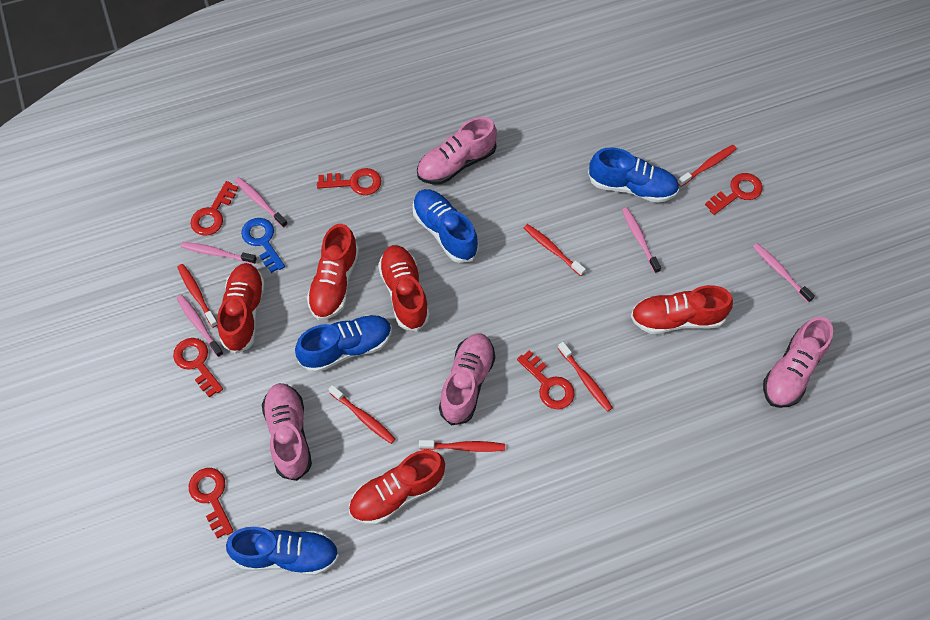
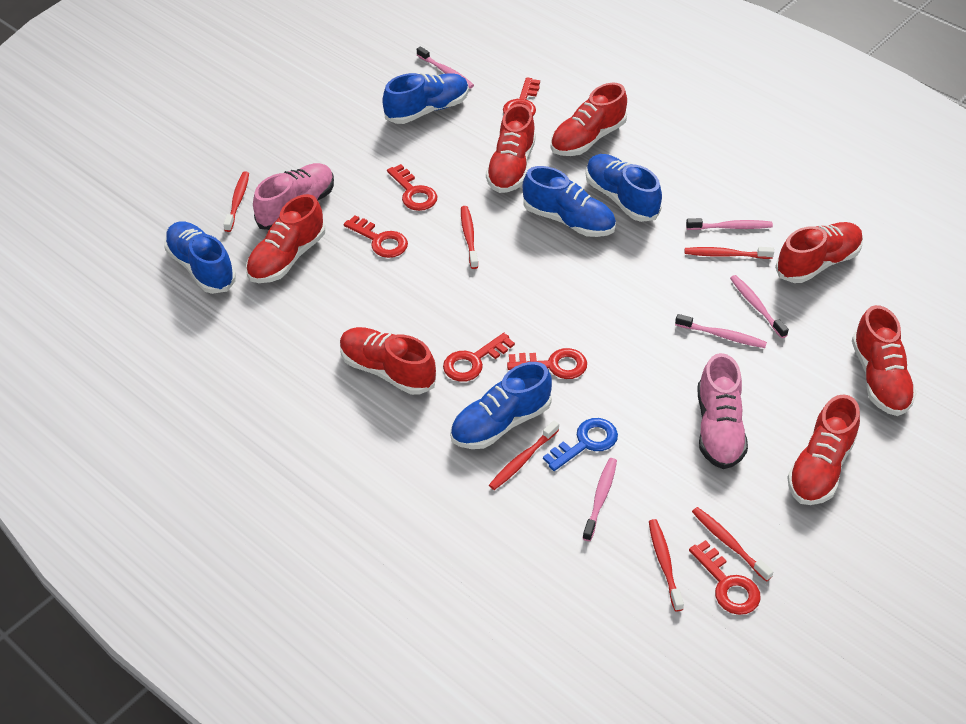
blue shoe: 4 -> 5
pink shoe: 4 -> 2
red shoe: 5 -> 7

